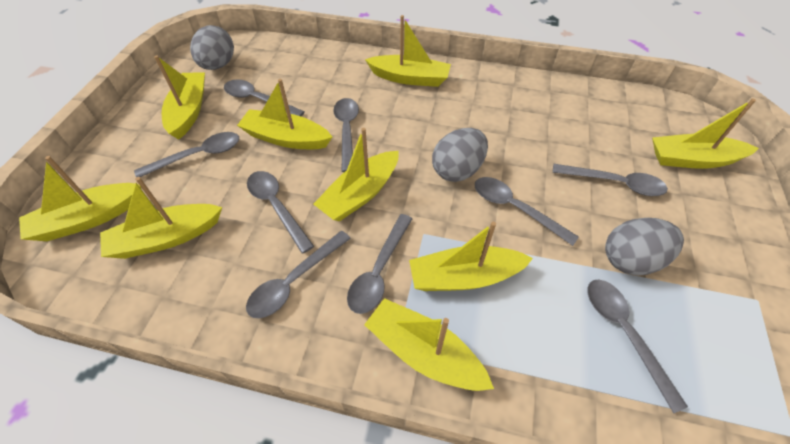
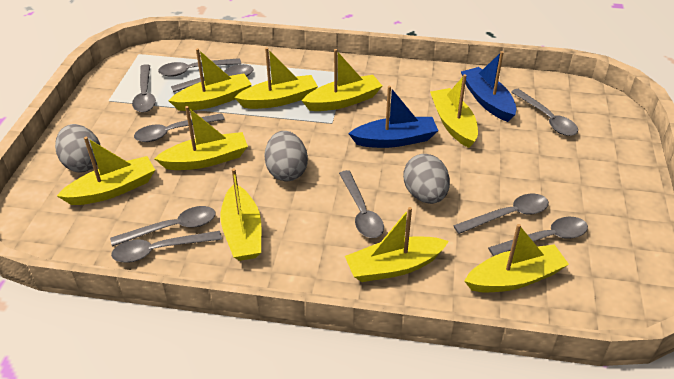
blue boat: 0 -> 2
grey spoon: 9 -> 10

